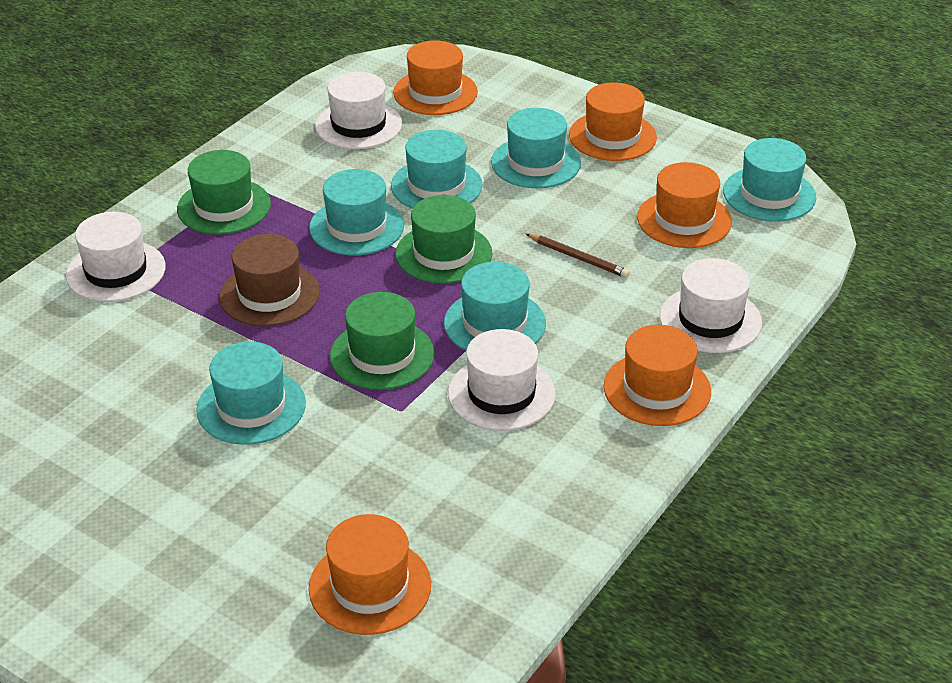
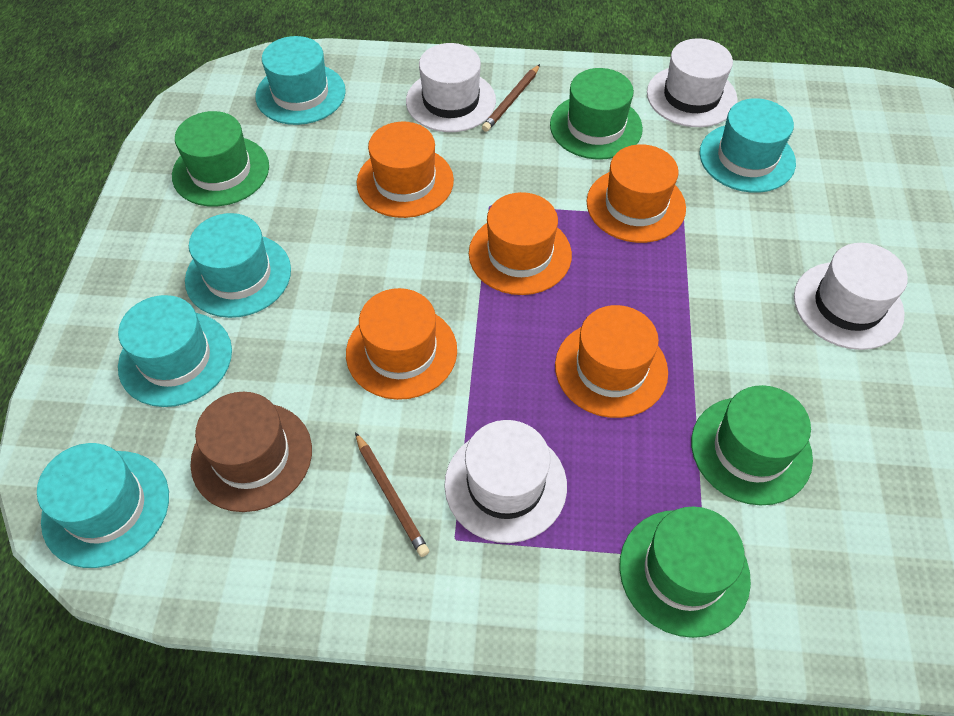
brown pencil: 1 -> 2
green hat: 3 -> 4
turquoise hat: 6 -> 5

